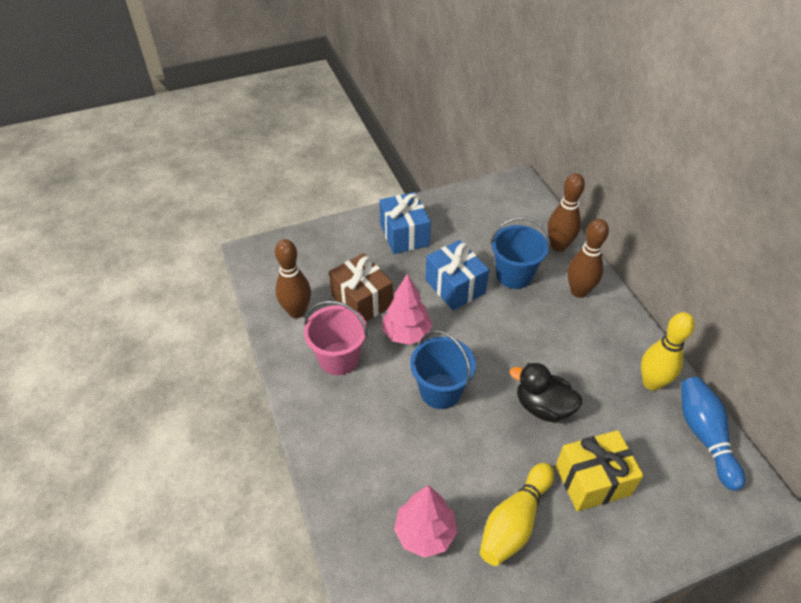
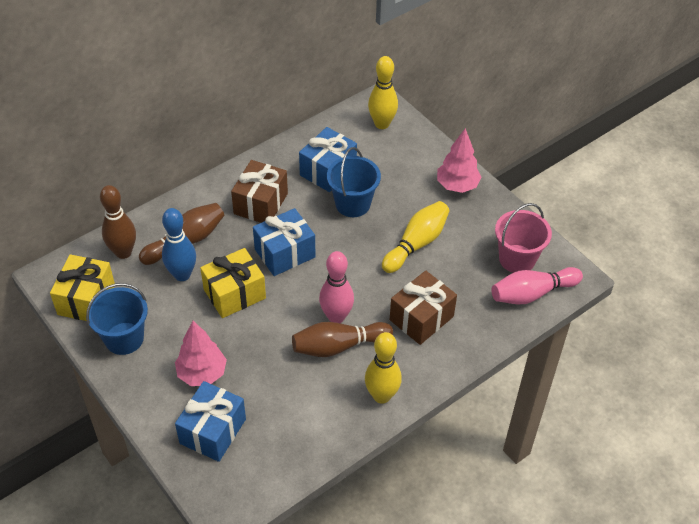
black duck: 1 -> 0
blue gift: 2 -> 3
brown gift: 1 -> 2
pink bowling pin: 0 -> 2
yellow bowling pin: 2 -> 3
yellow gift: 1 -> 2

